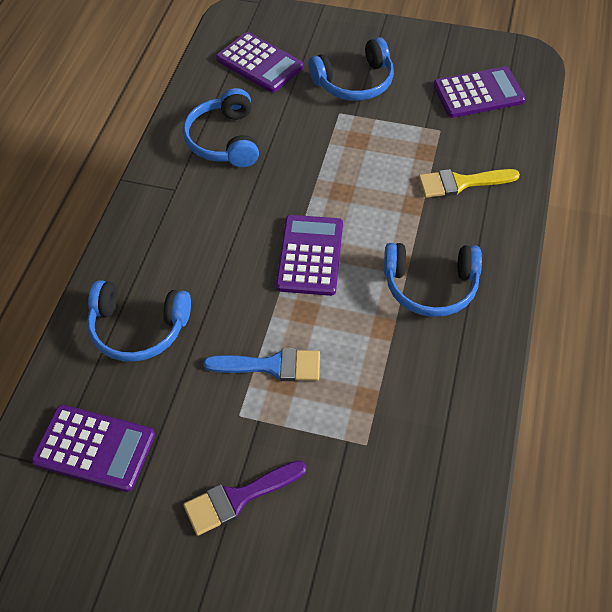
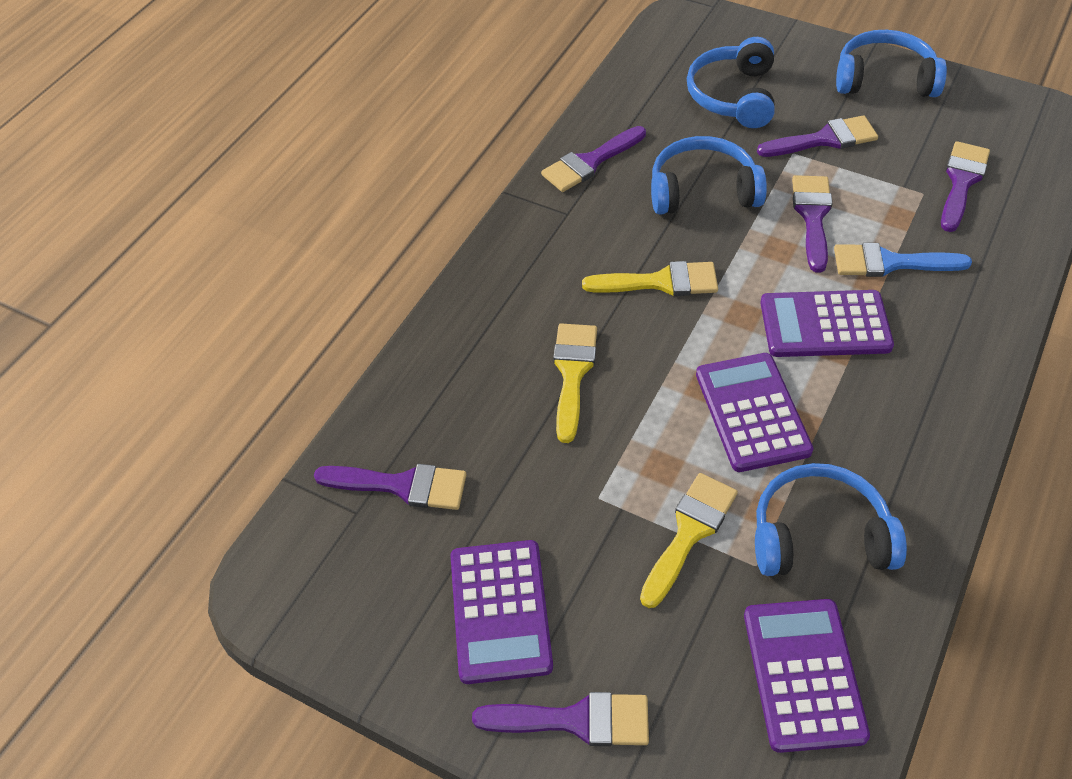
purple brush: 1 -> 6
yellow brush: 1 -> 3

